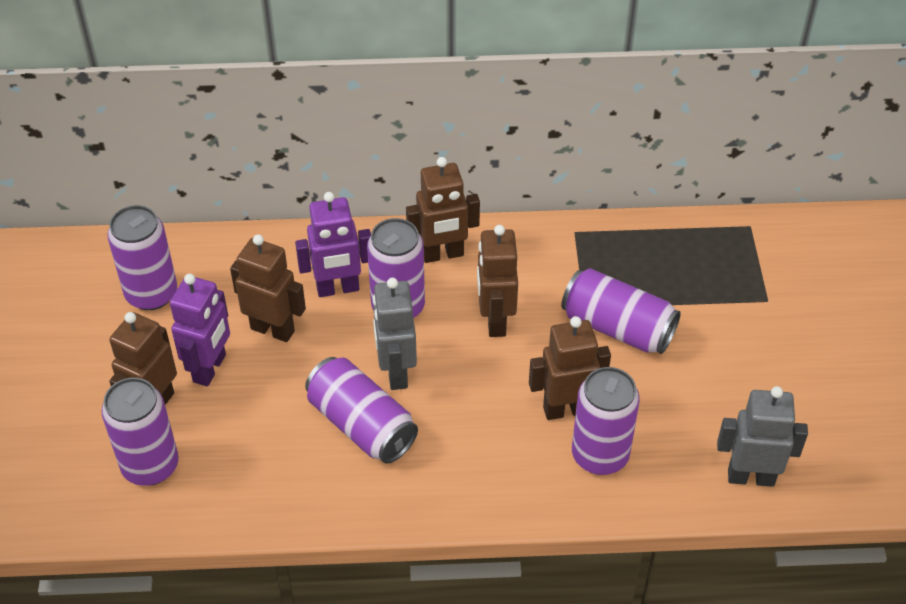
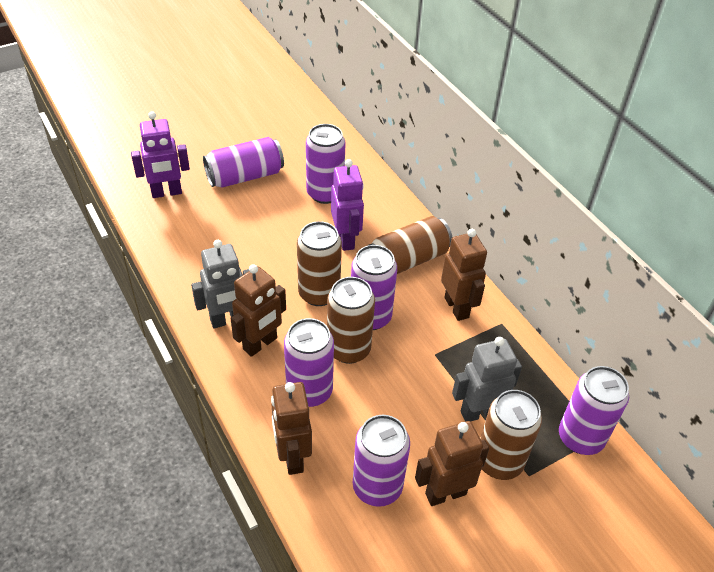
brown can: 0 -> 4
brown robot: 5 -> 4

